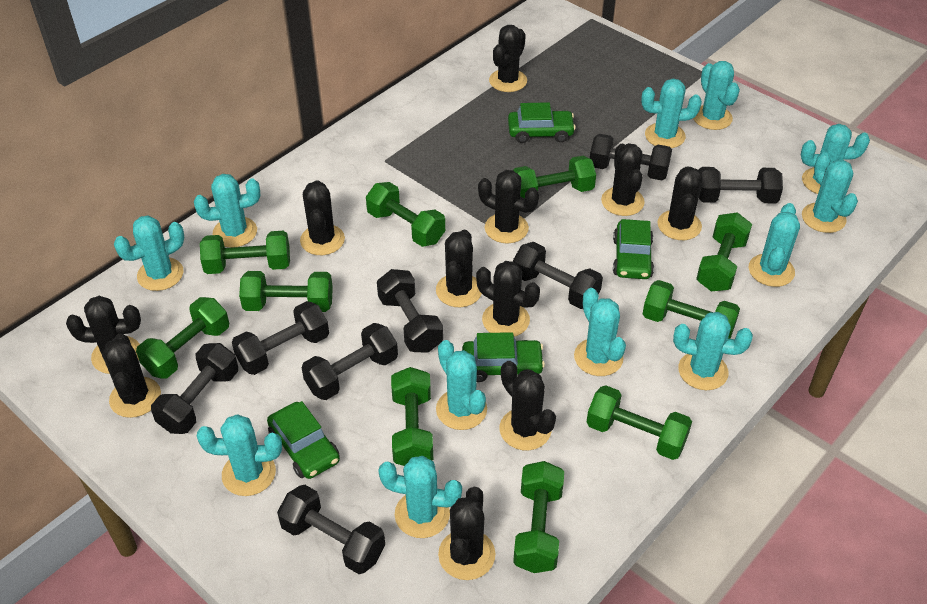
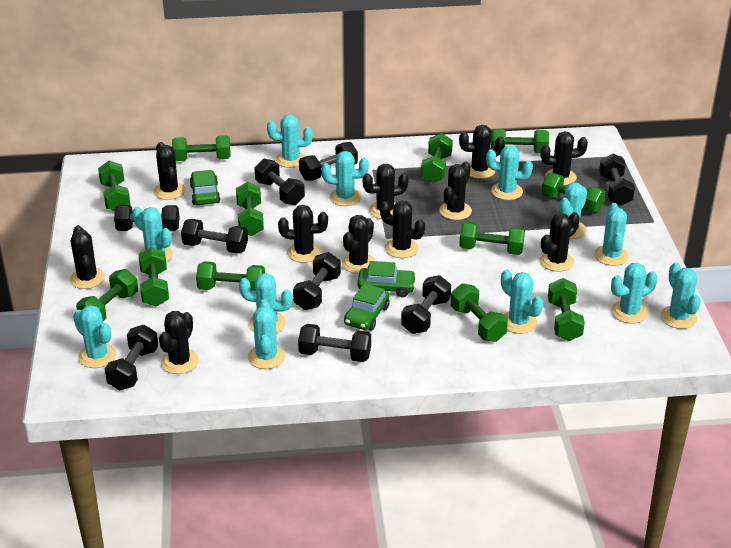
black dumbbell: 8 -> 9
green car: 4 -> 3
green dumbbell: 10 -> 12

